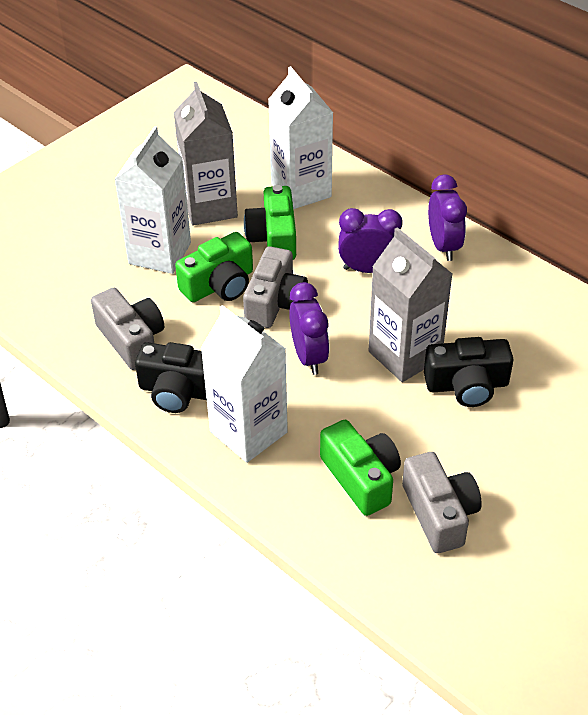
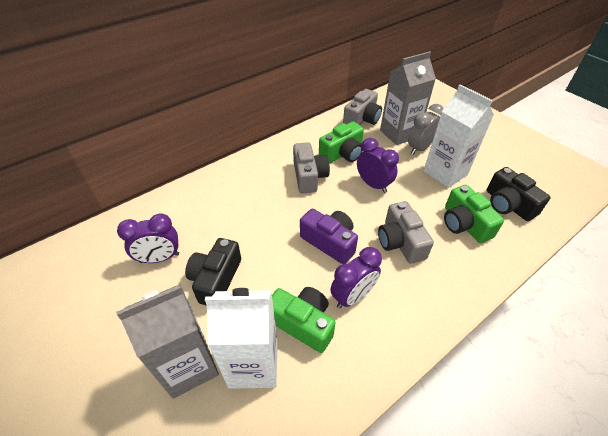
grey clock: 0 -> 1
purple camera: 0 -> 1
white carton: 3 -> 2

